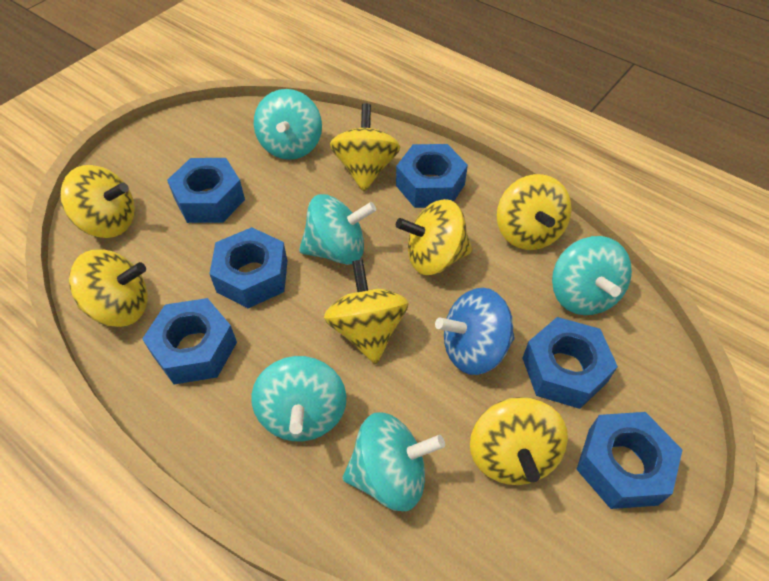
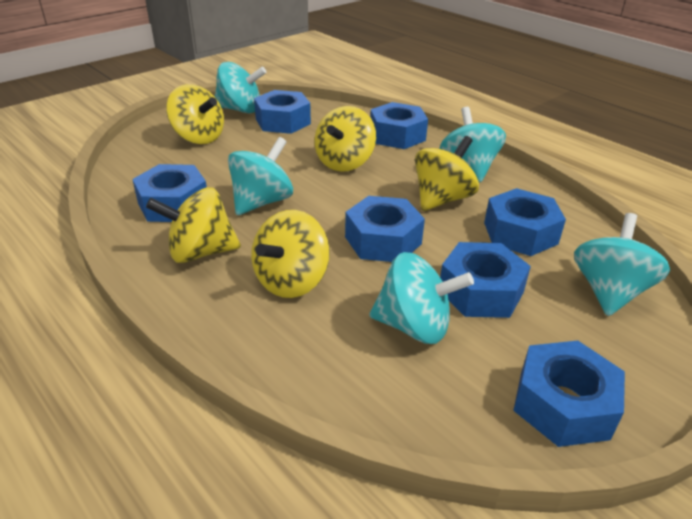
blue nut: 6 -> 7
blue spinning top: 1 -> 0
yellow spinning top: 7 -> 5

